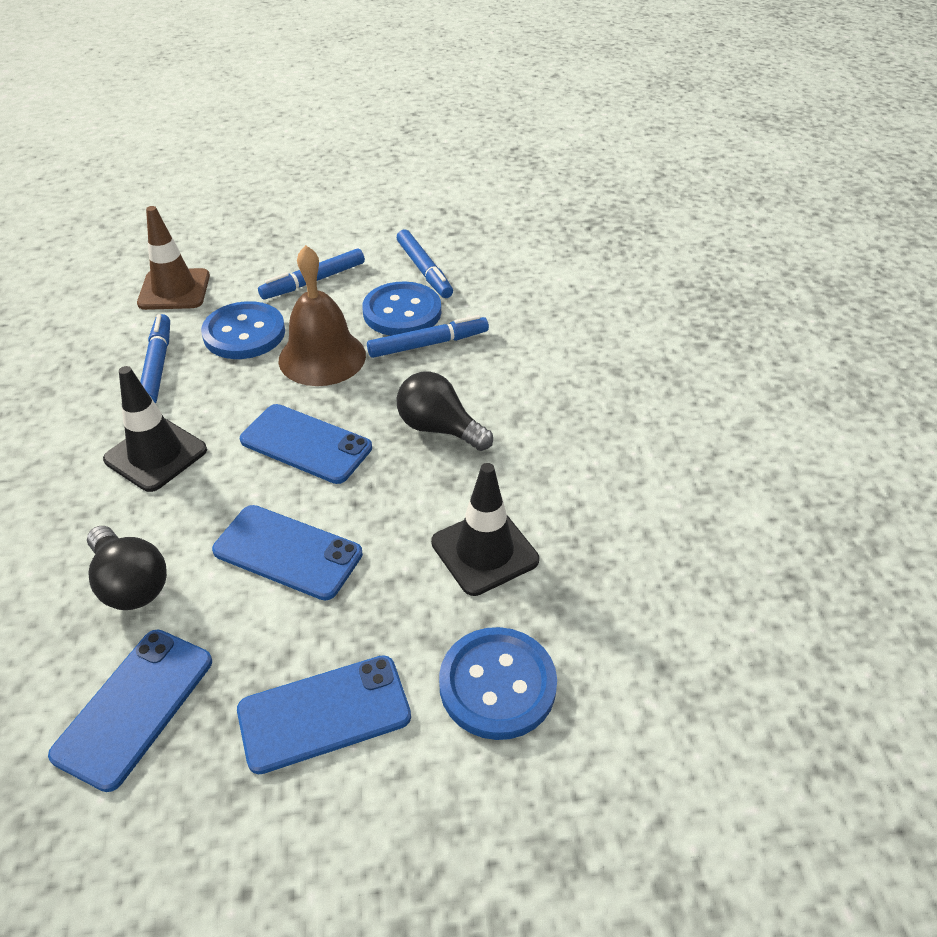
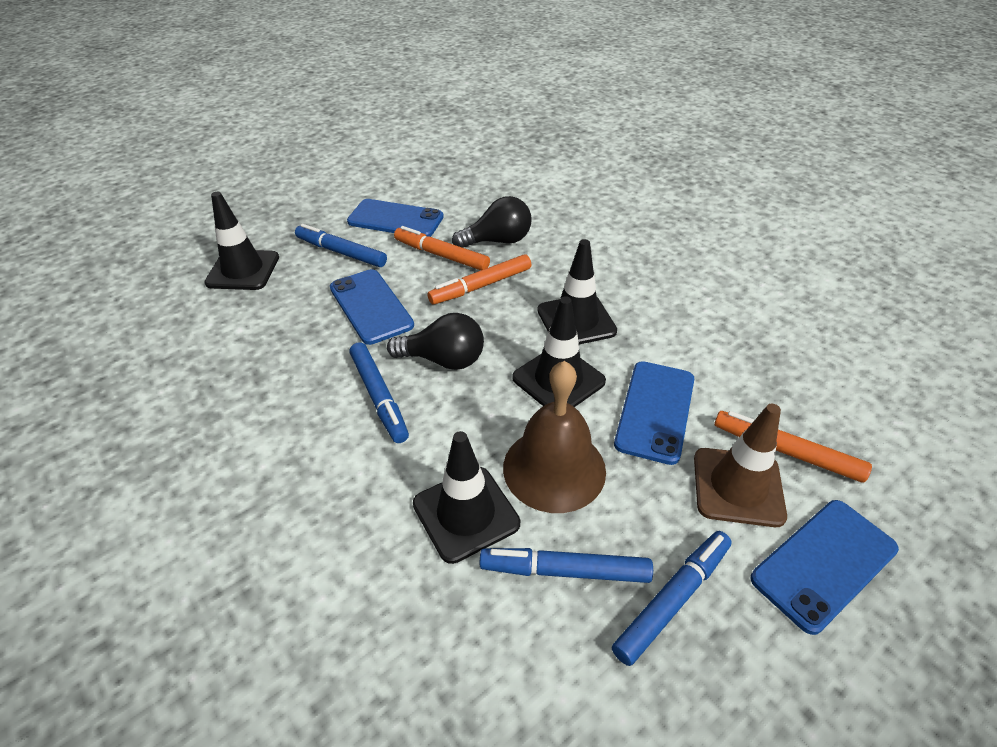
black traffic cone: 2 -> 4
blue button: 3 -> 0
orange marker: 0 -> 3

